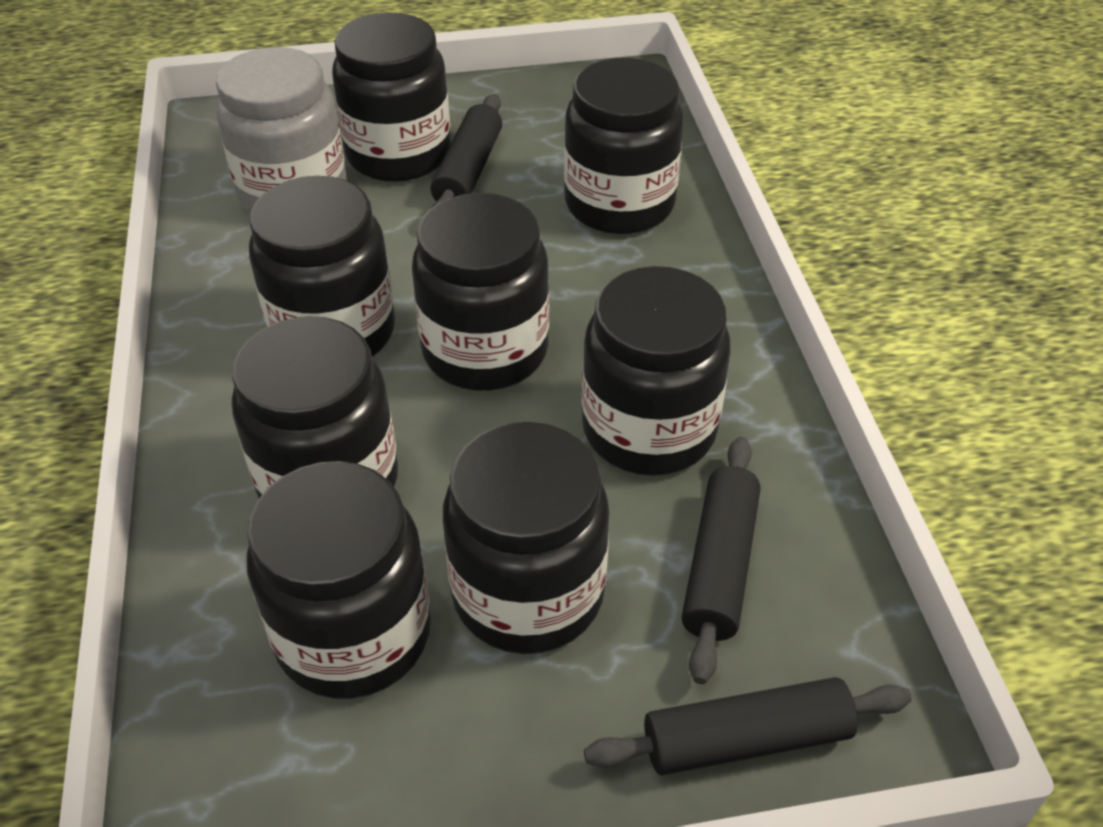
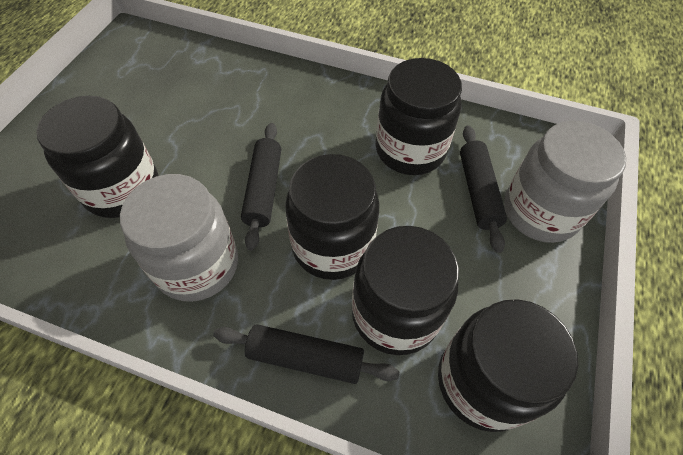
black jar: 8 -> 5
grey jar: 1 -> 2

